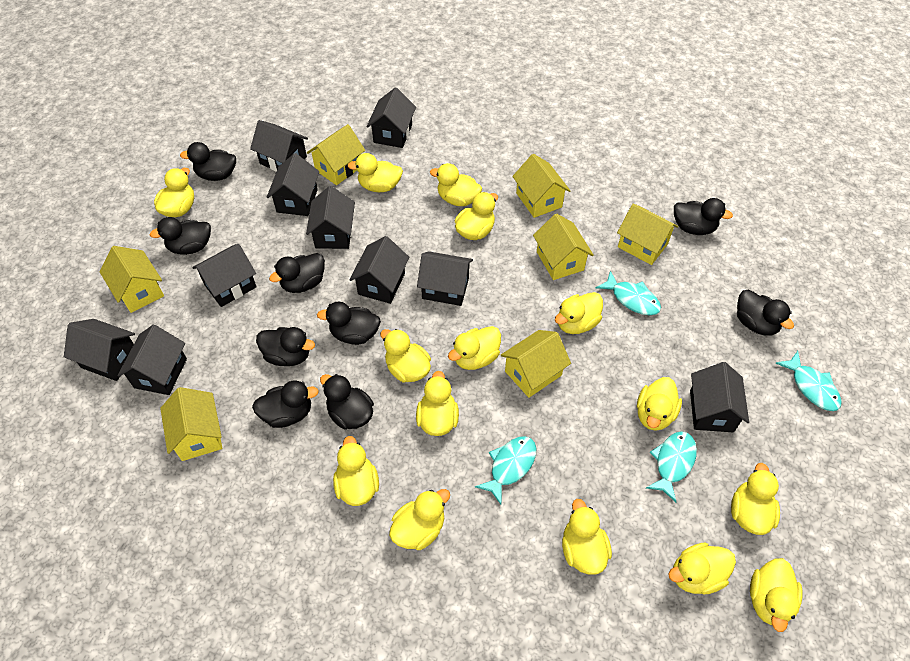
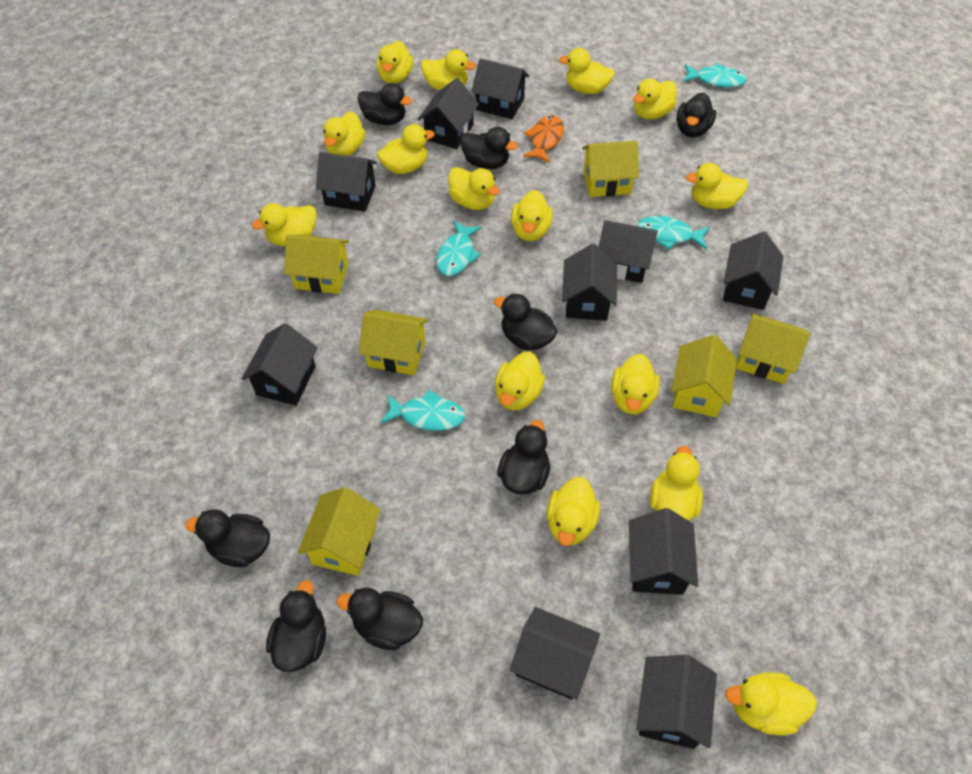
black duck: 9 -> 8
orange fish: 0 -> 1
yellow house: 7 -> 6

